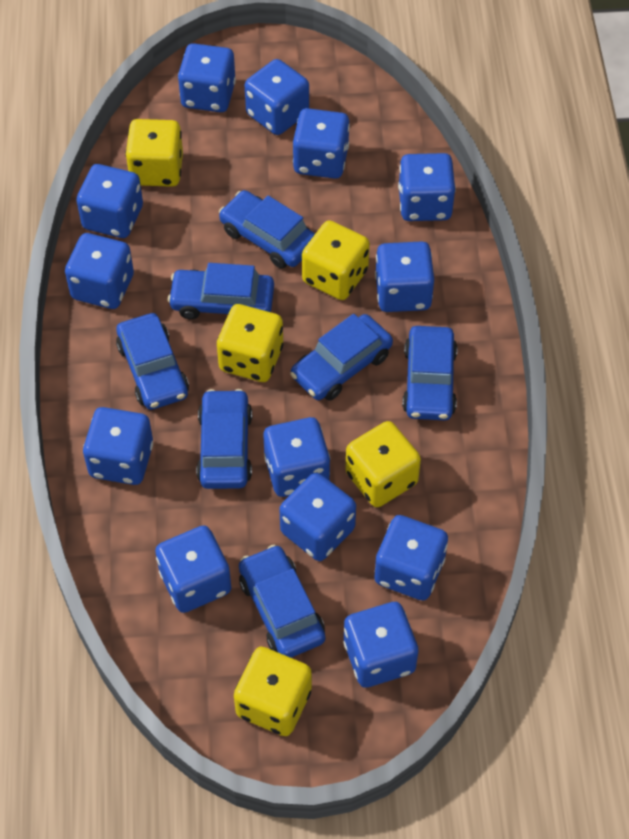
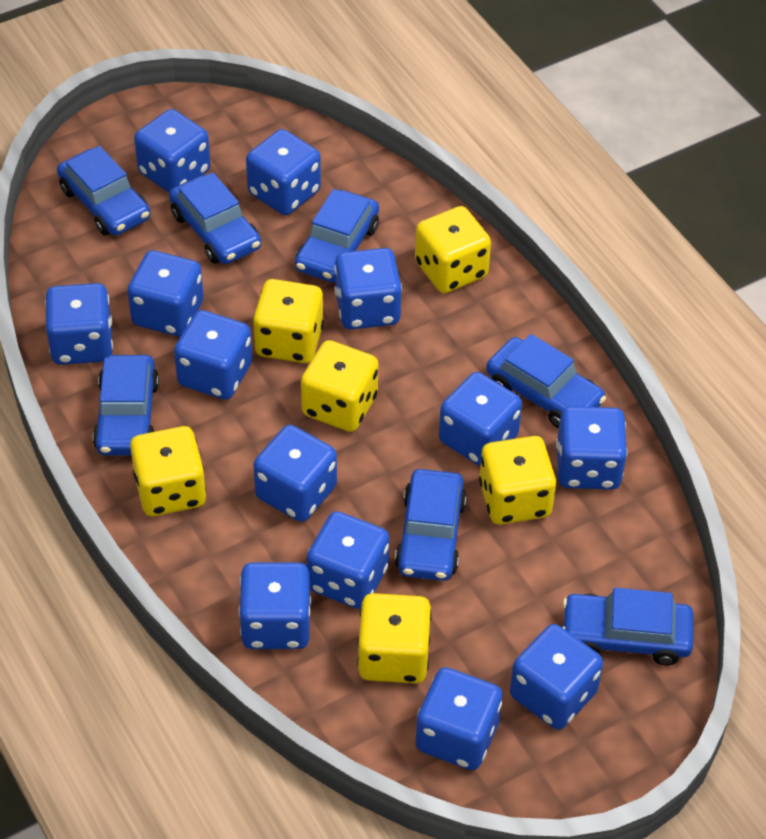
yellow dice: 5 -> 6

